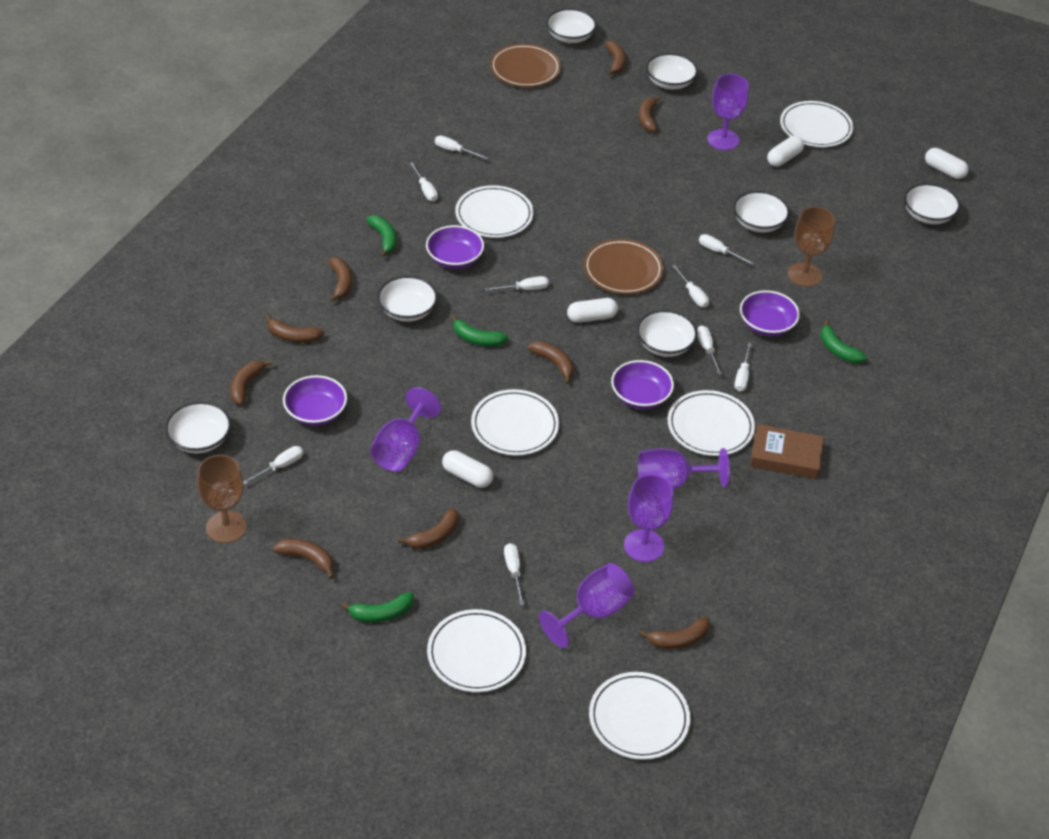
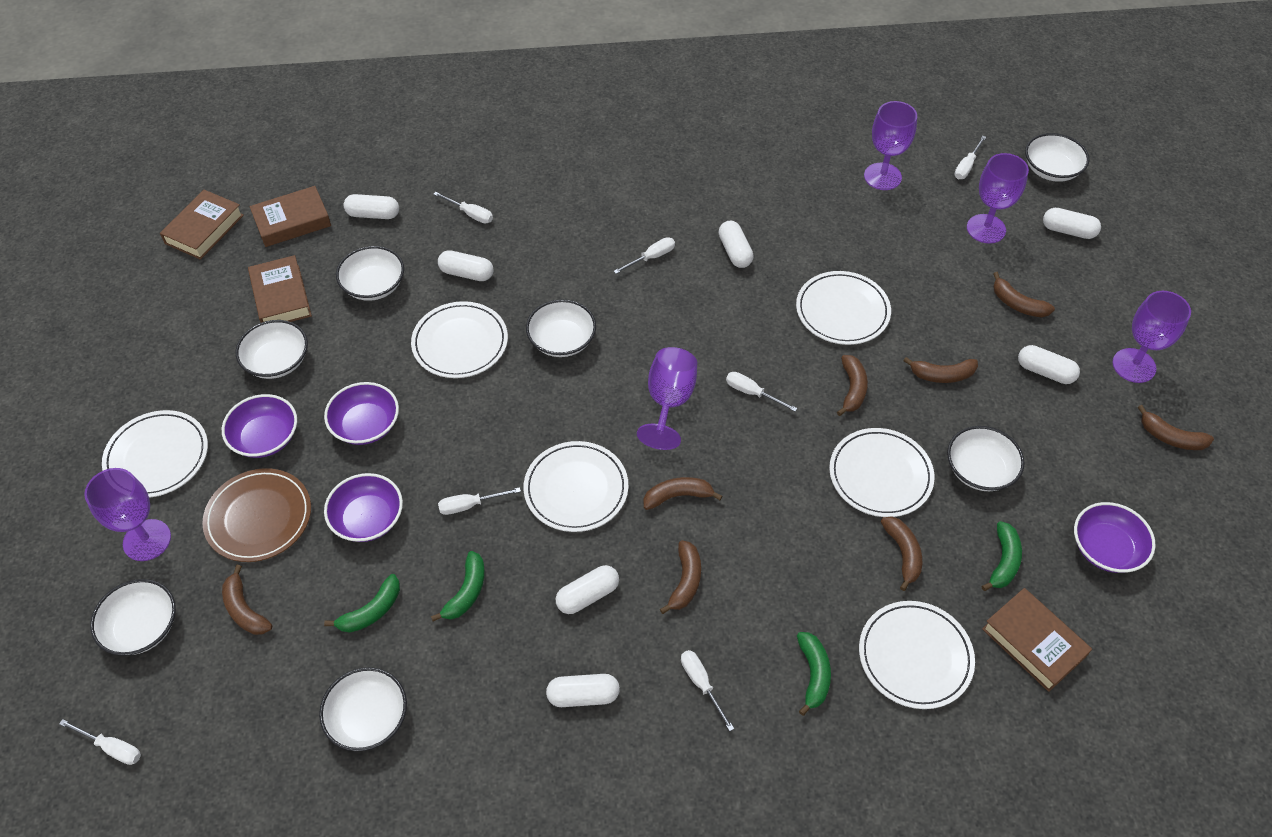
brown banana: 9 -> 8
brown book: 1 -> 4
brown goblet: 2 -> 0
brown plate: 2 -> 1
white capsule: 4 -> 7
white screwdriver: 9 -> 7

